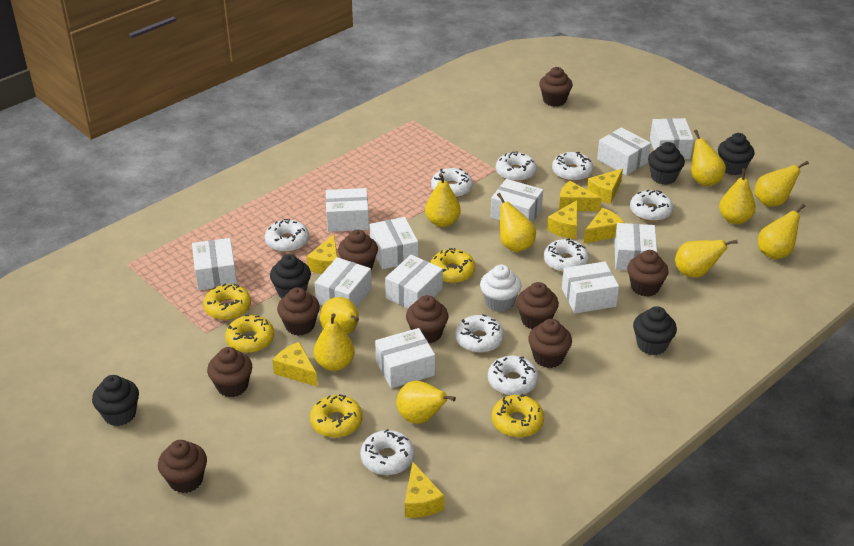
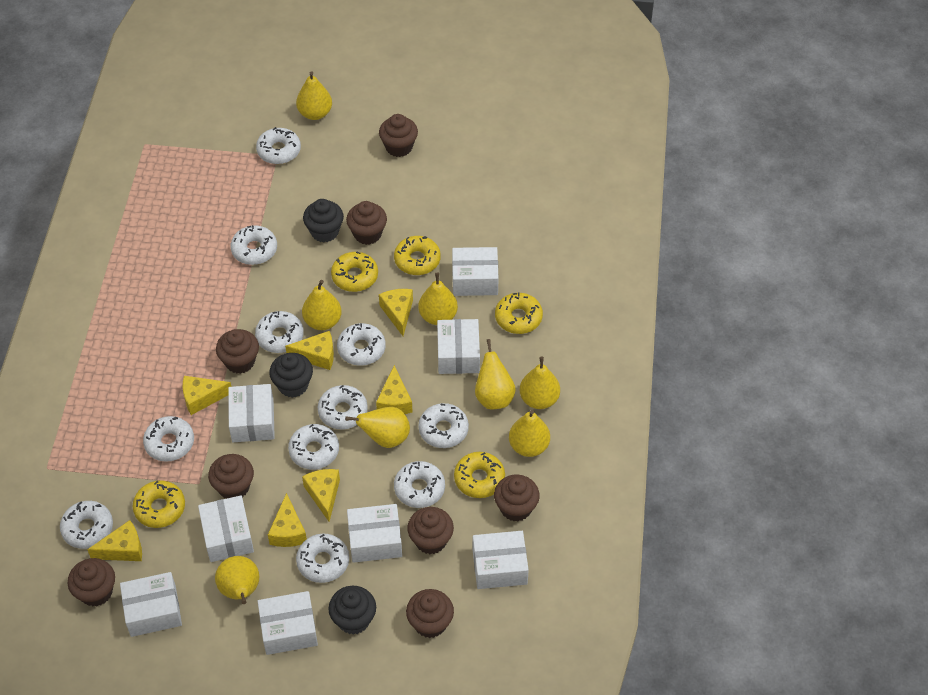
black cupcake: 5 -> 3
brown cupcake: 9 -> 8
white box: 11 -> 8
white cupcake: 1 -> 0
white donut: 9 -> 11
yellow pear: 10 -> 8

